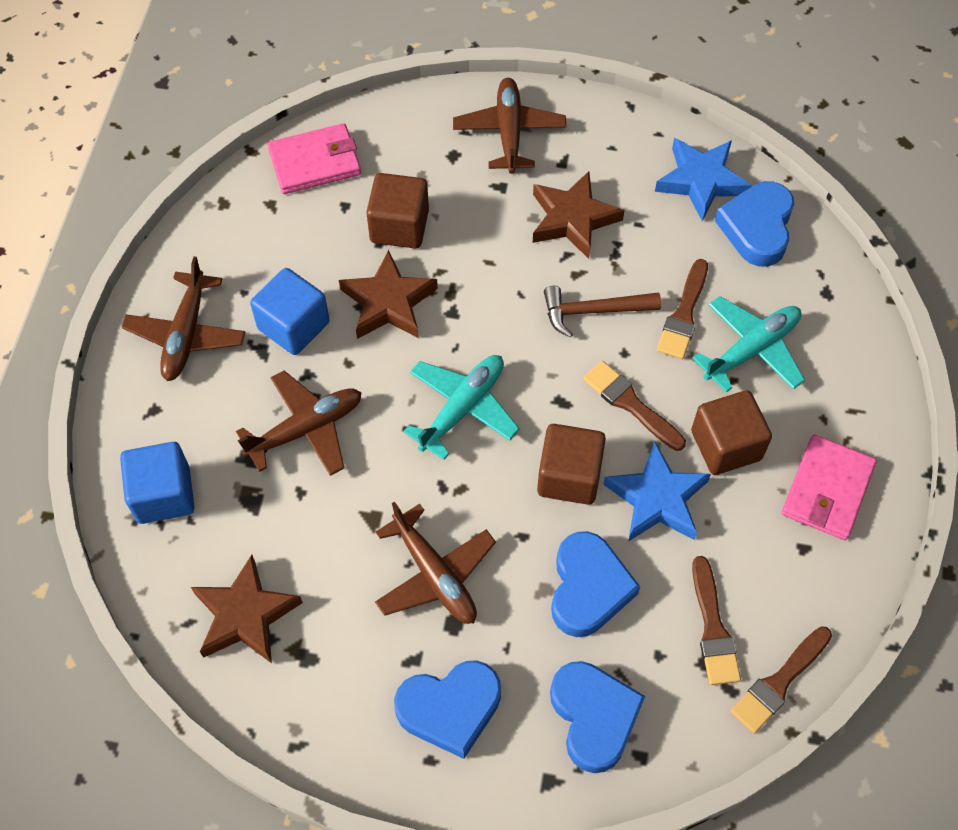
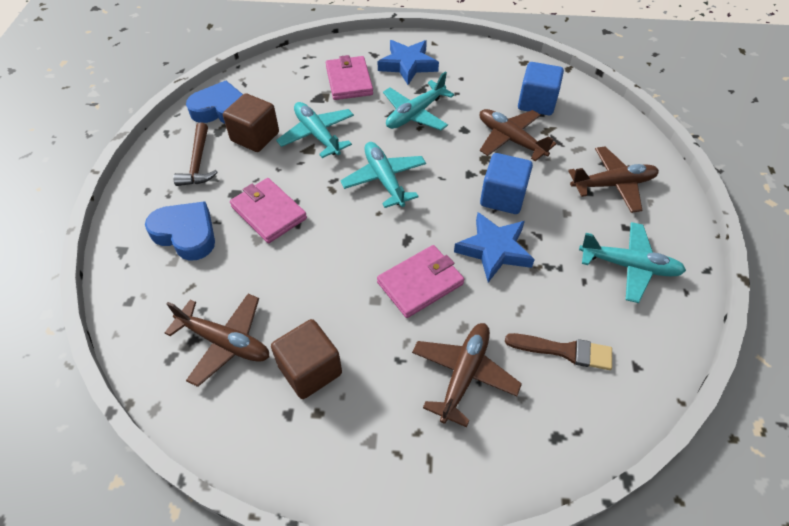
blue heart: 4 -> 2
brown brush: 4 -> 1
brown cube: 3 -> 2
brown star: 3 -> 0
pink wallet: 2 -> 3
turquoise plane: 2 -> 4

